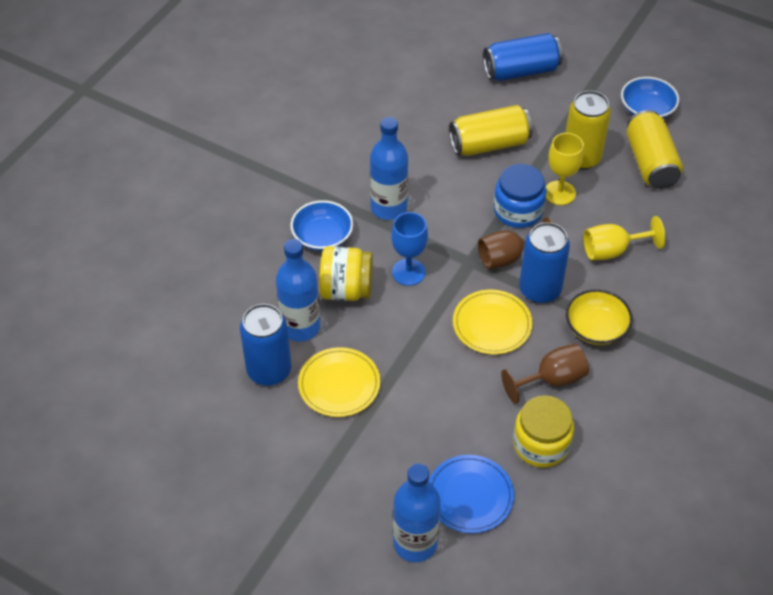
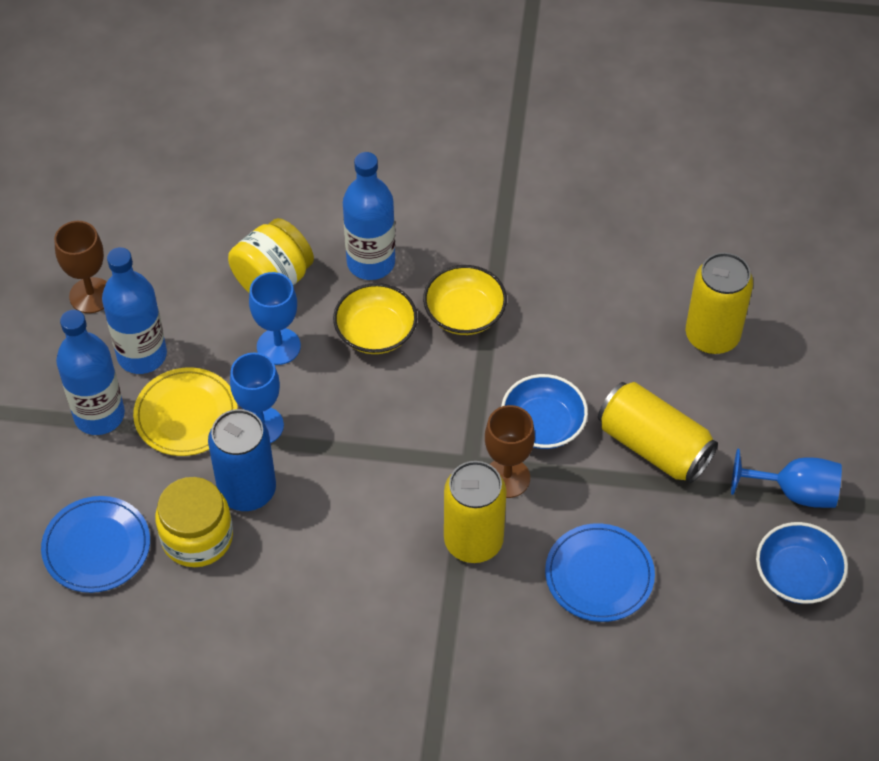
blue can: 3 -> 1
blue goblet: 1 -> 3
blue jar: 1 -> 0
blue plate: 1 -> 2
yellow bowl: 1 -> 2
yellow goblet: 2 -> 0
yellow plate: 2 -> 1

